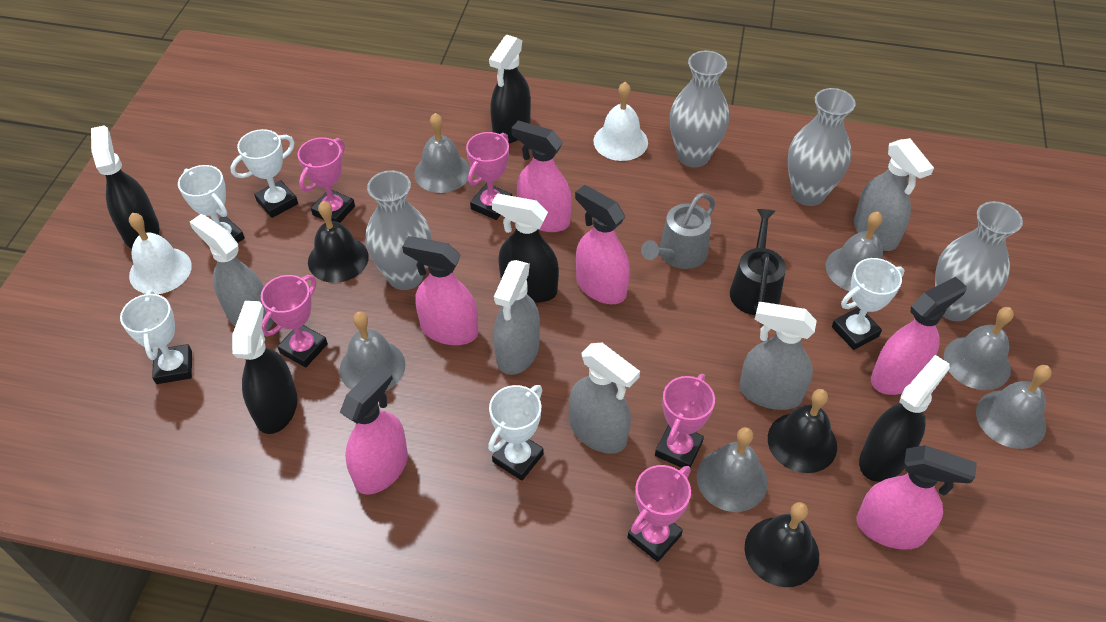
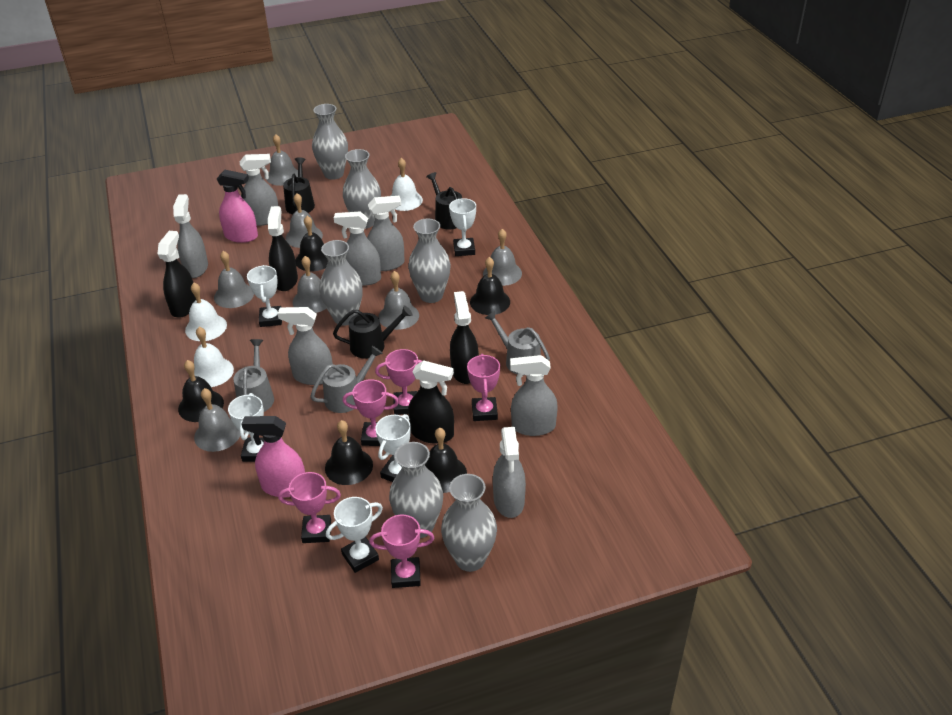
black bell: 3 -> 5
black spray bottle: 5 -> 4
black watering can: 1 -> 3
grey bell: 6 -> 7
grey spray bottle: 5 -> 7
grey vase: 4 -> 6
grey watering can: 1 -> 3
pink spray bottle: 6 -> 2
white bell: 2 -> 3

